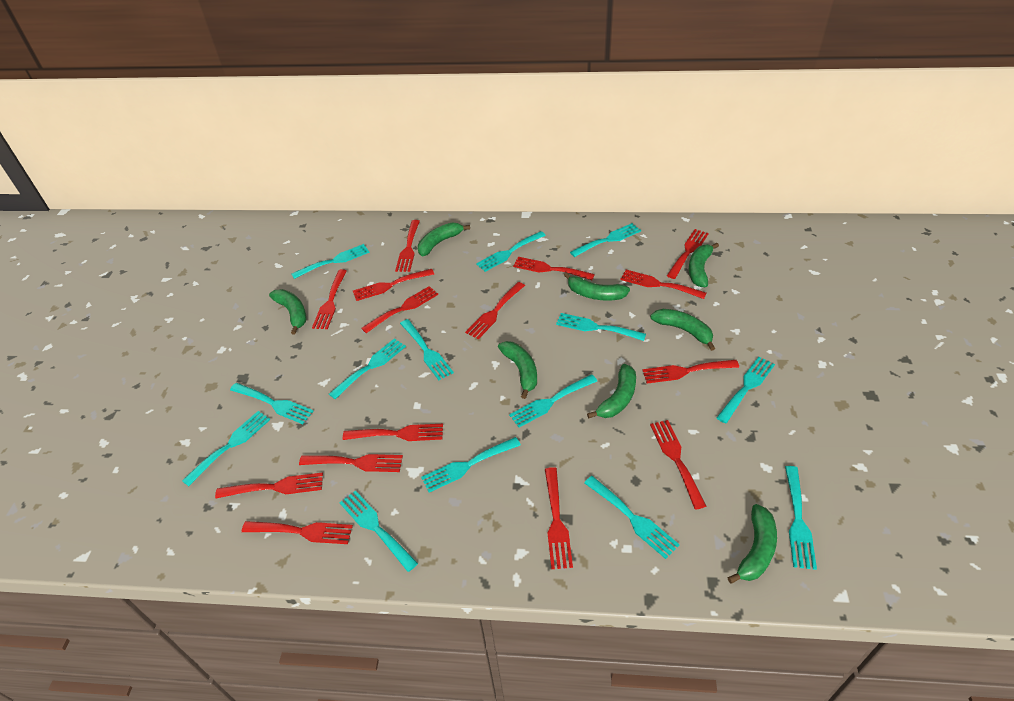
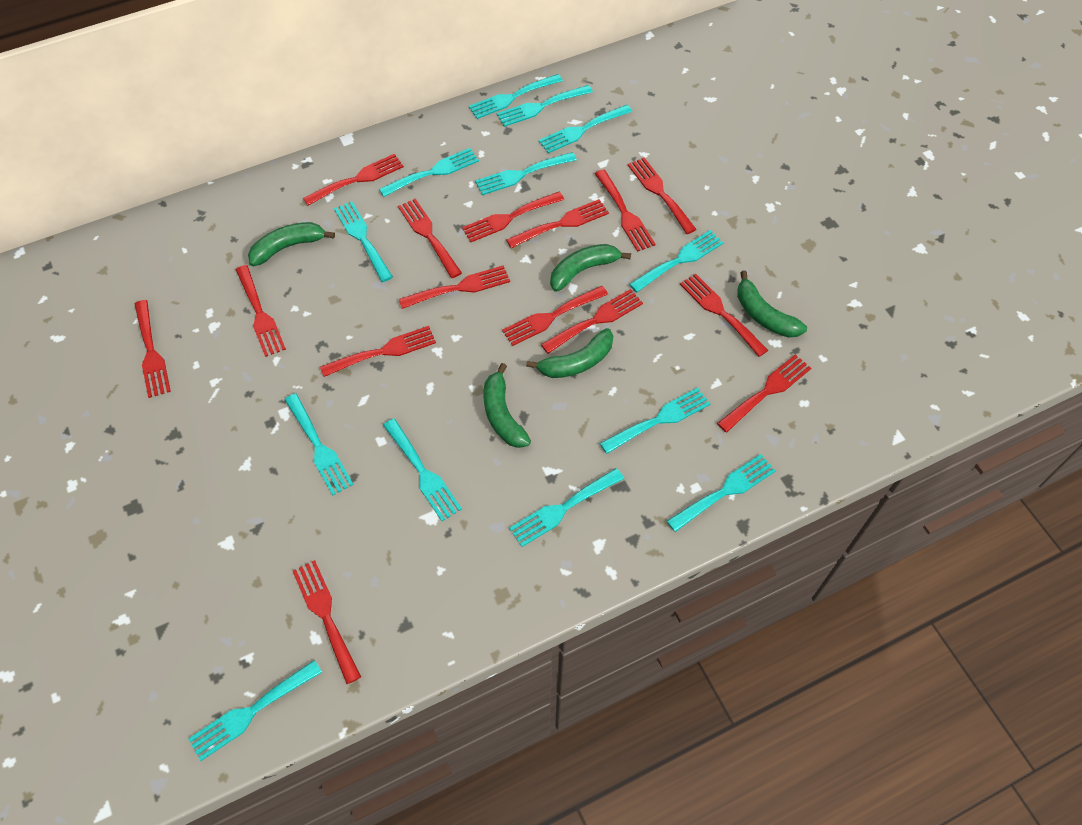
green banana: 8 -> 5
turquoise fork: 14 -> 13

